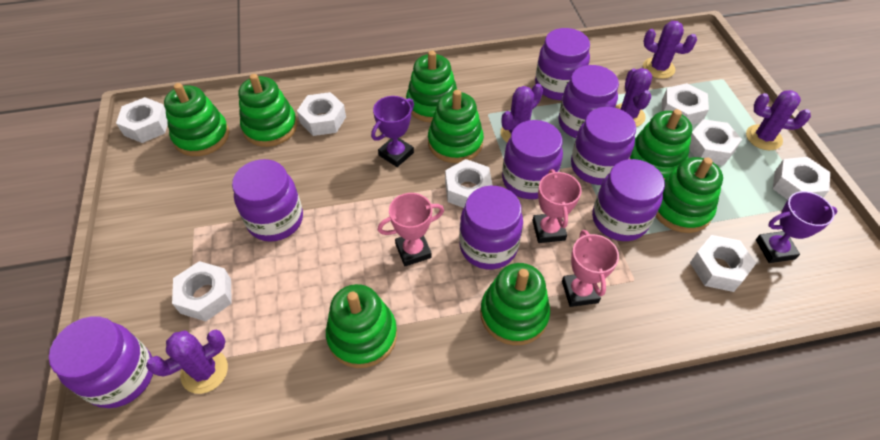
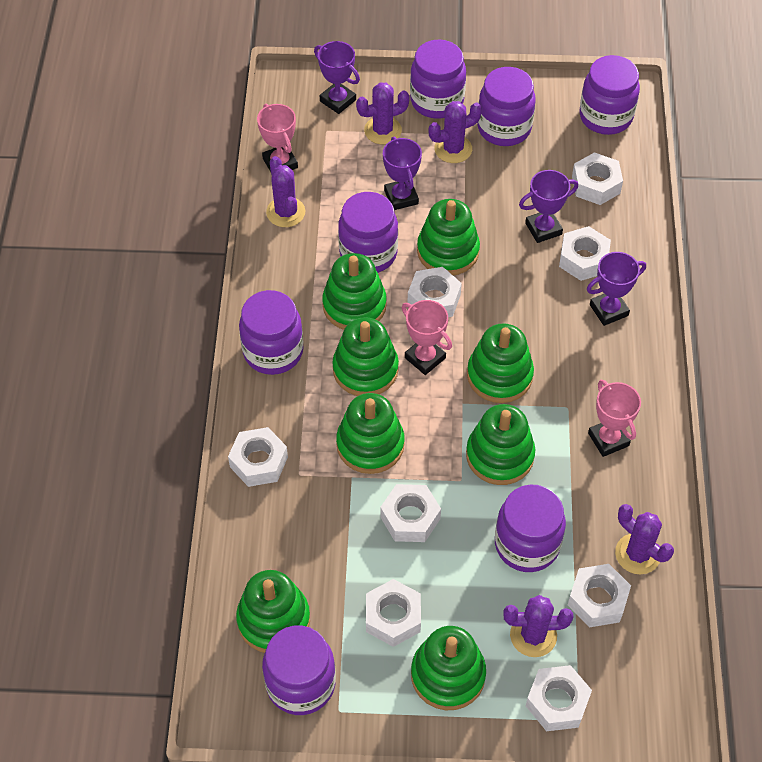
purple jar: 8 -> 7
purple trophy: 2 -> 4

